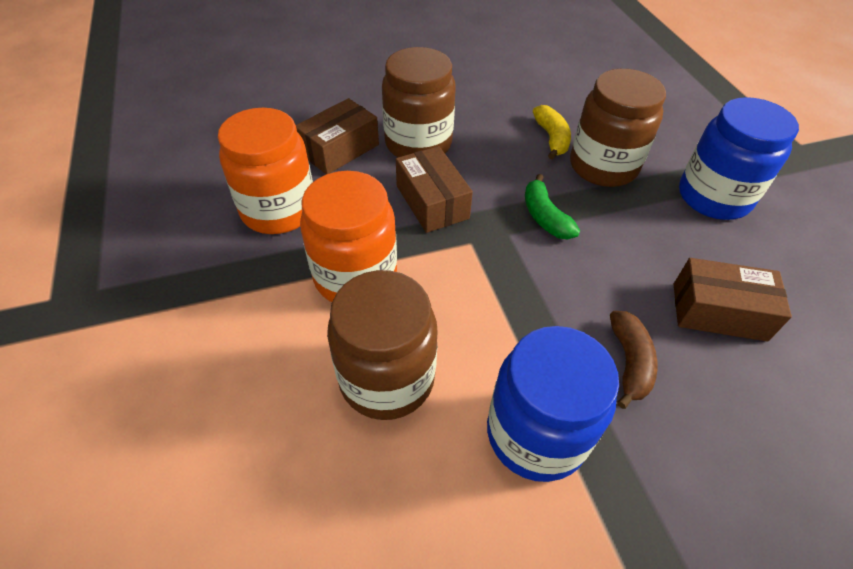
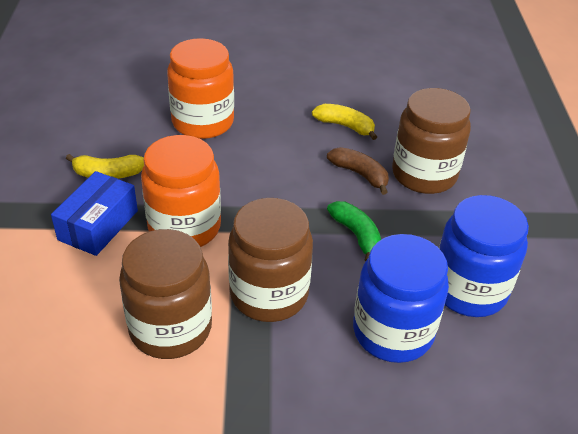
blue box: 0 -> 1
brown box: 3 -> 0
yellow banana: 1 -> 2

